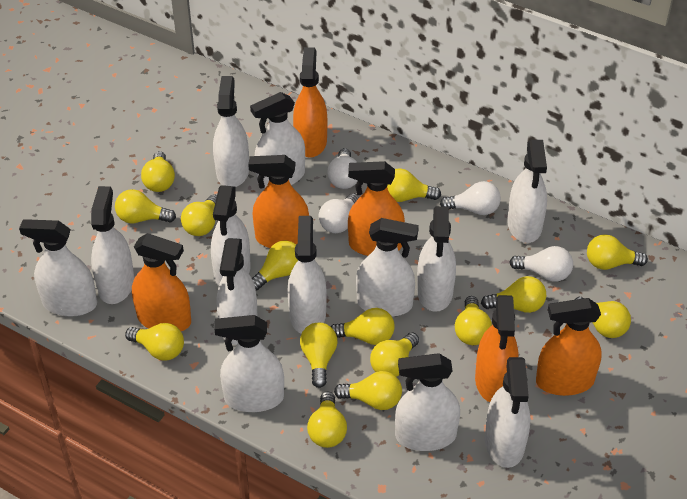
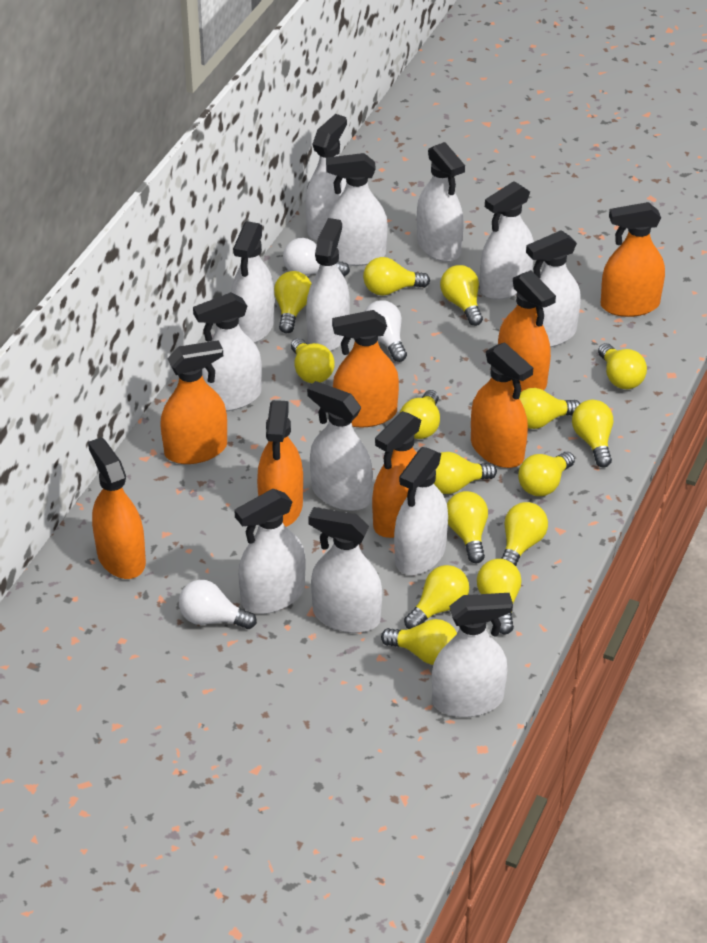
orange spray bottle: 6 -> 8
white light bulb: 4 -> 3

